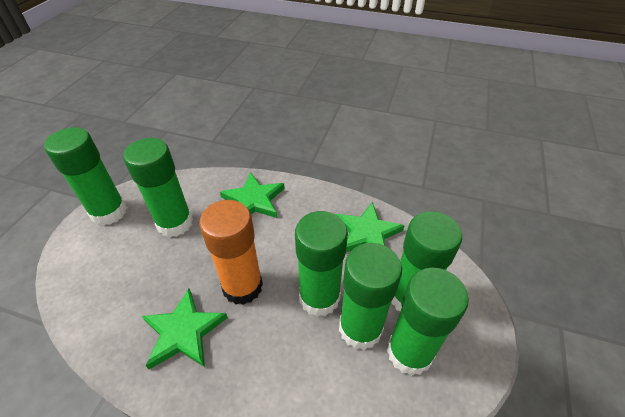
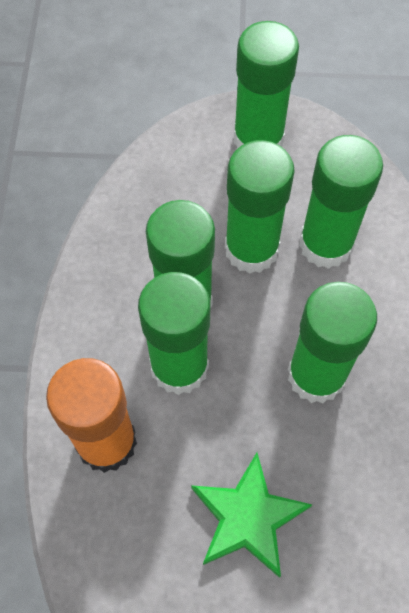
green star: 3 -> 1

